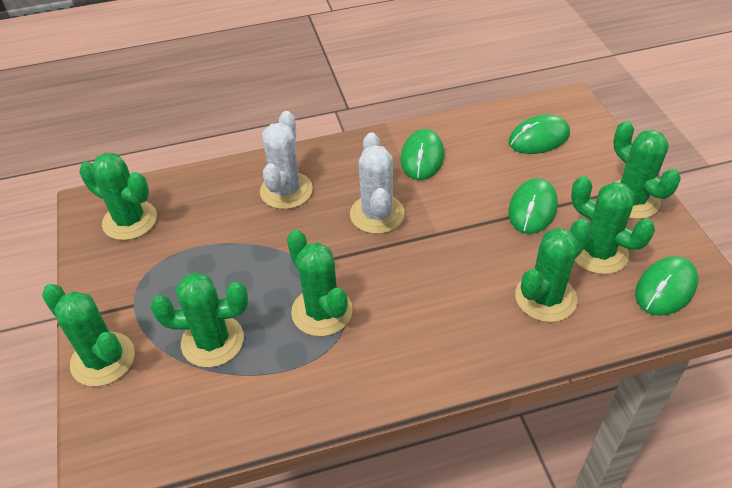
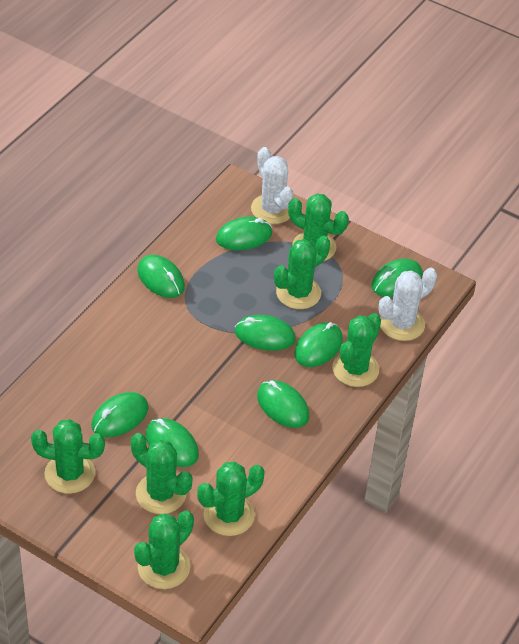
green mouse: 4 -> 8

